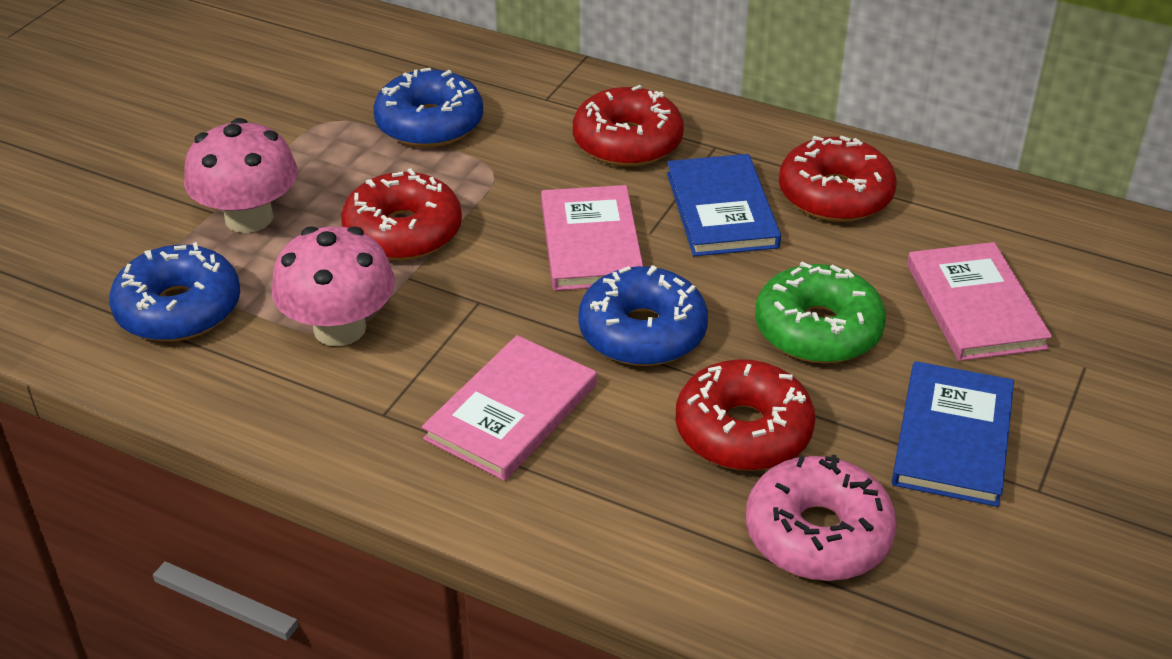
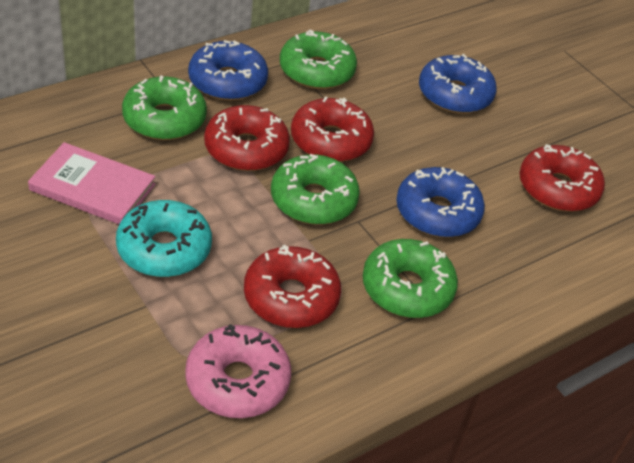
blue book: 2 -> 0
green donut: 1 -> 4
pink book: 3 -> 1
pink mushroom: 2 -> 0
turquoise donut: 0 -> 1

